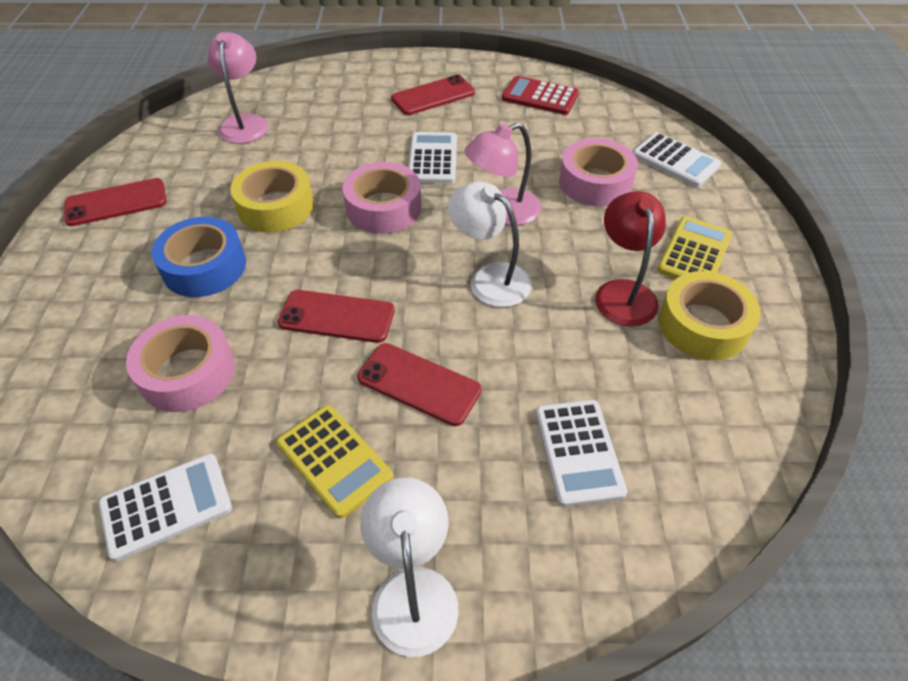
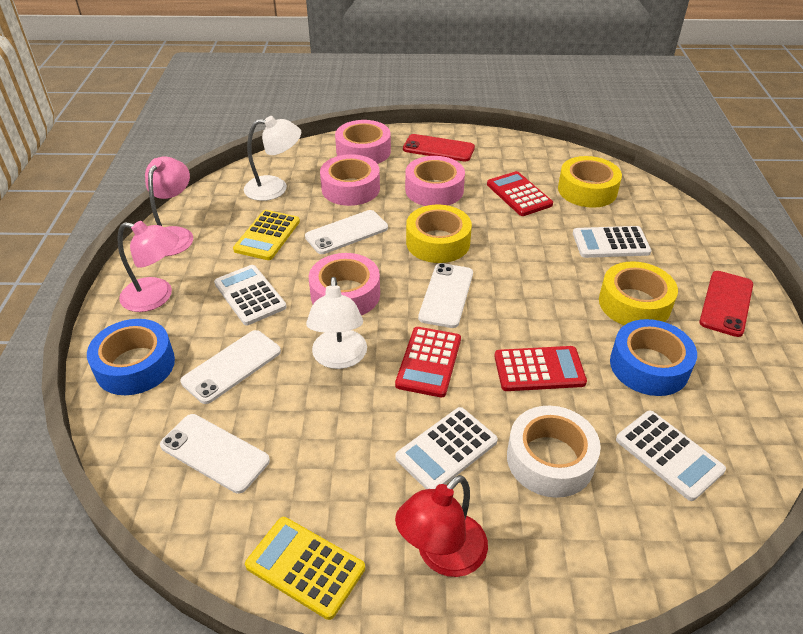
blue tape: 1 -> 2
pink tape: 3 -> 4
red calculator: 1 -> 3
red phone: 4 -> 2
white phone: 0 -> 4
white tape: 0 -> 1
yellow tape: 2 -> 3

